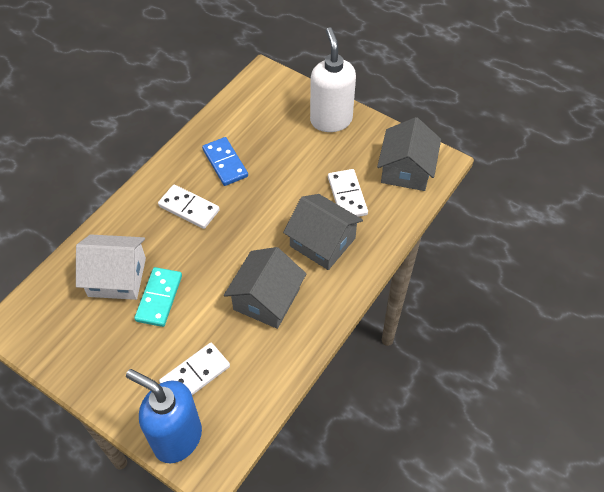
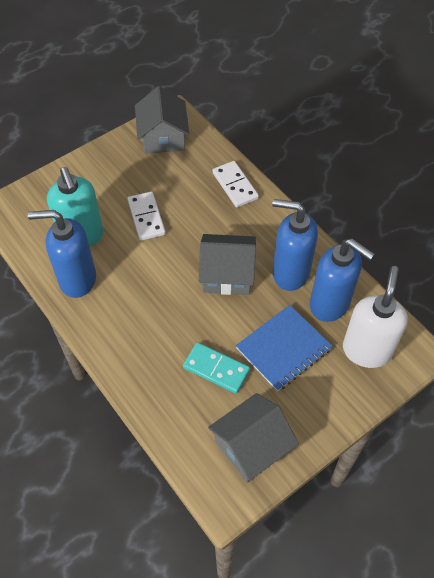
blue domino: 1 -> 0
blue notebook: 0 -> 1
blue soap dispenser: 1 -> 3
turquoise soap dispenser: 0 -> 1
white domino: 3 -> 2
white house: 1 -> 0

